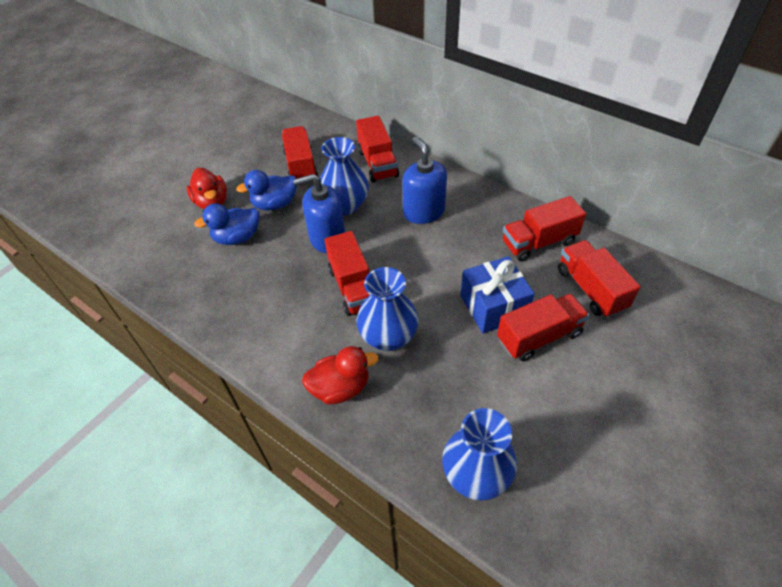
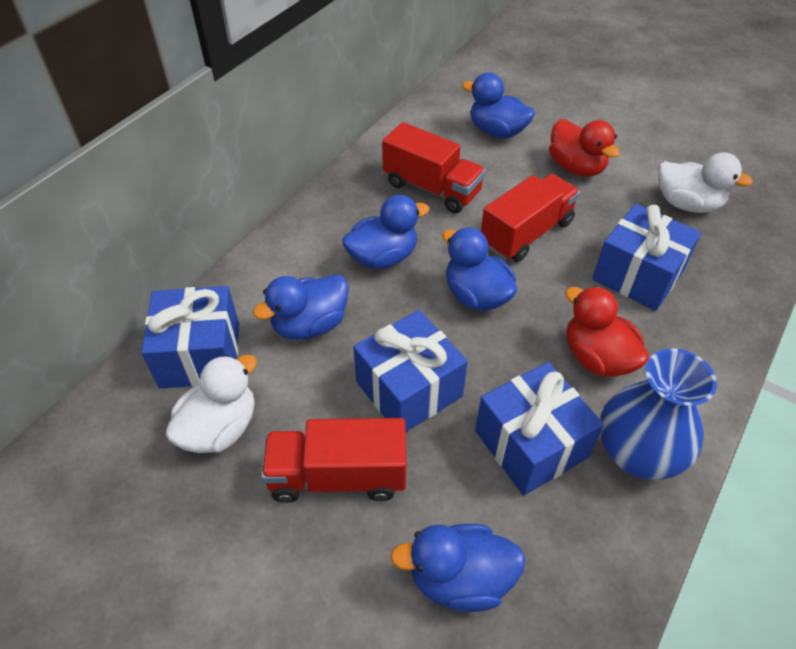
blue duck: 2 -> 5
blue gift: 1 -> 4
blue soap dispenser: 2 -> 0
blue vase: 3 -> 1
red truck: 6 -> 3
white duck: 0 -> 2

